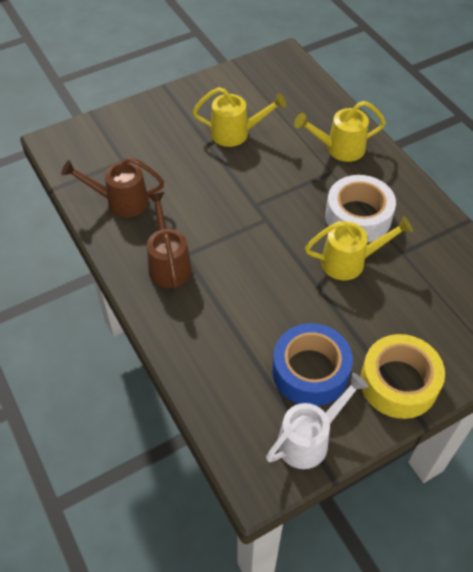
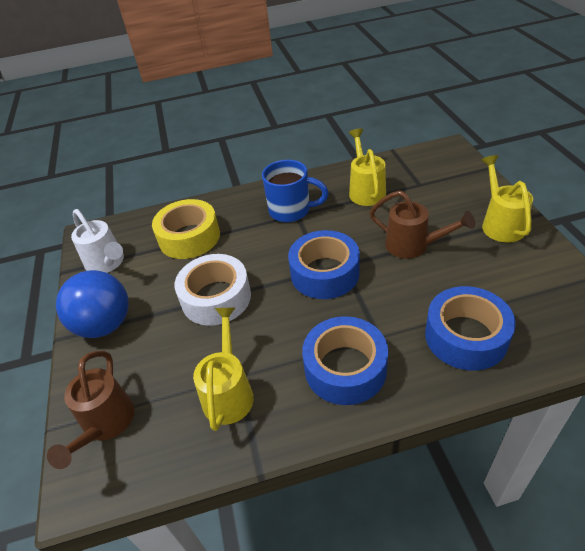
blue ball: 0 -> 1
blue mug: 0 -> 1
blue tape: 1 -> 3

